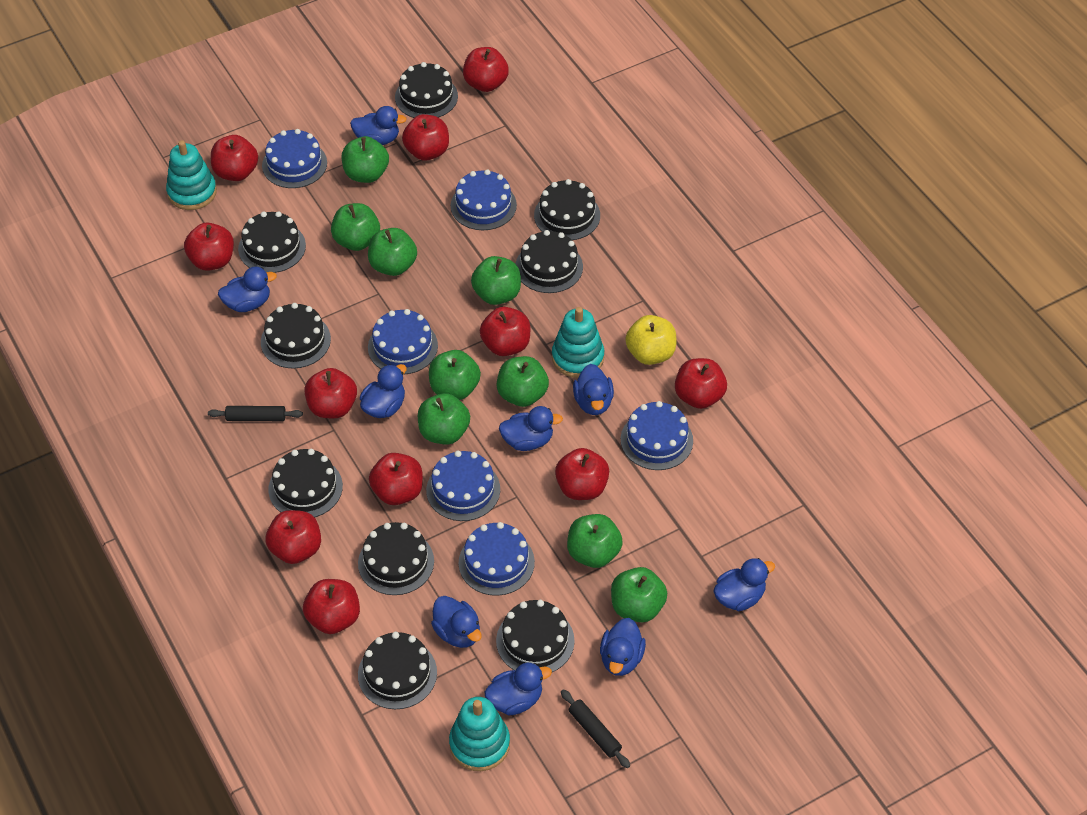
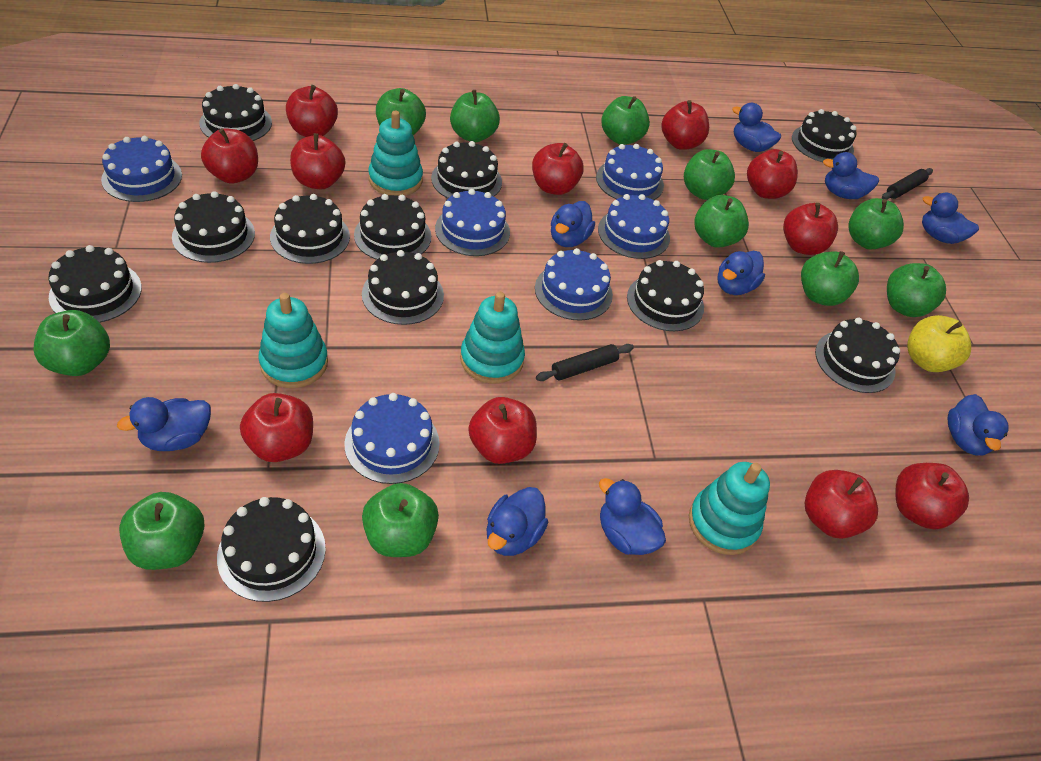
black cake: 9 -> 11
green apple: 9 -> 11
turquoise stacking toy: 3 -> 4

